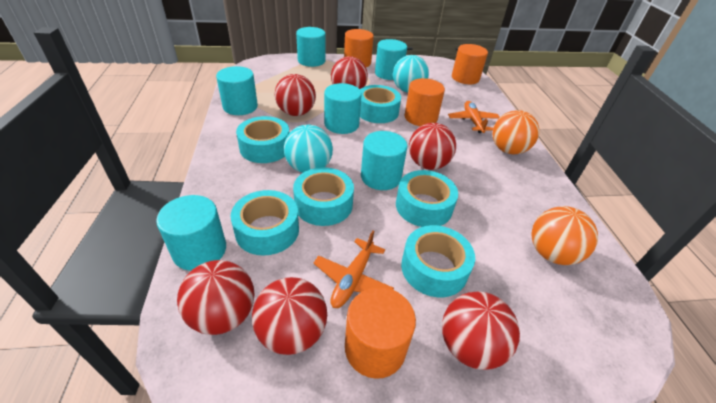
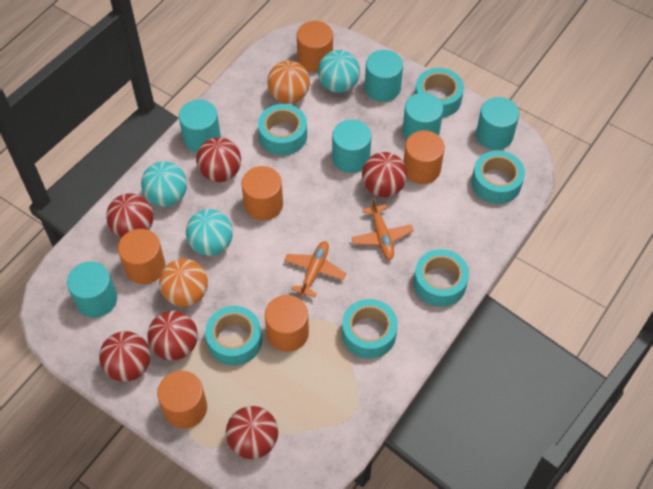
orange cylinder: 4 -> 6
turquoise ball: 2 -> 3

